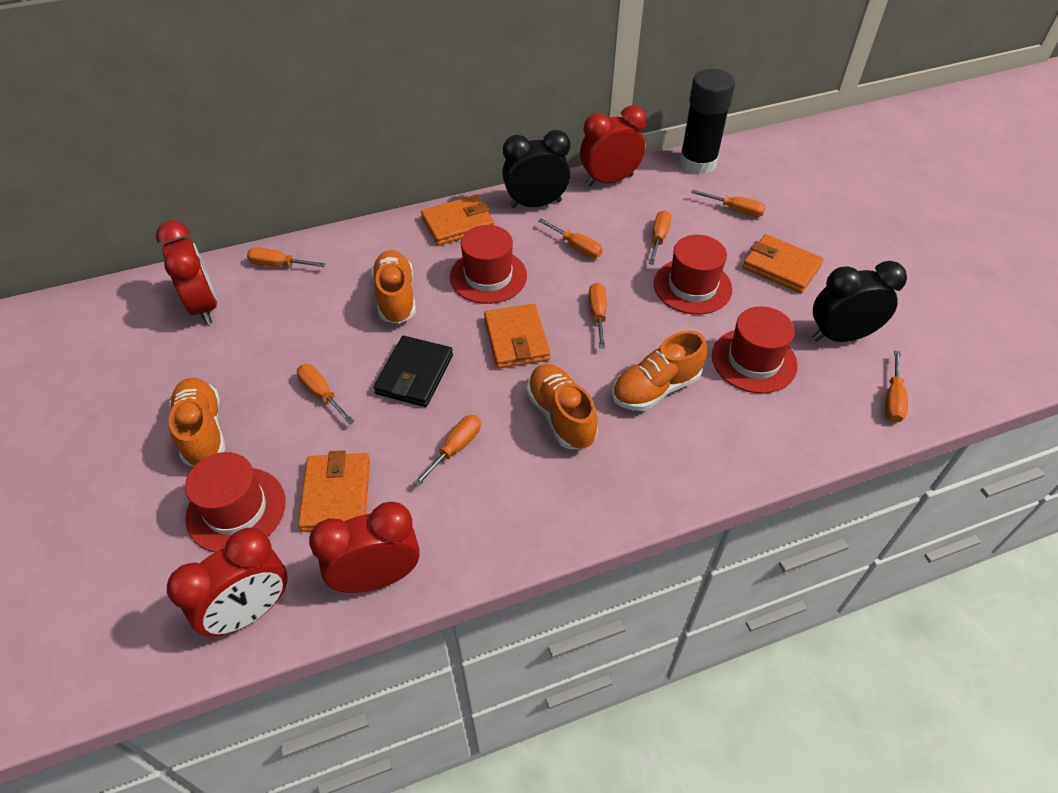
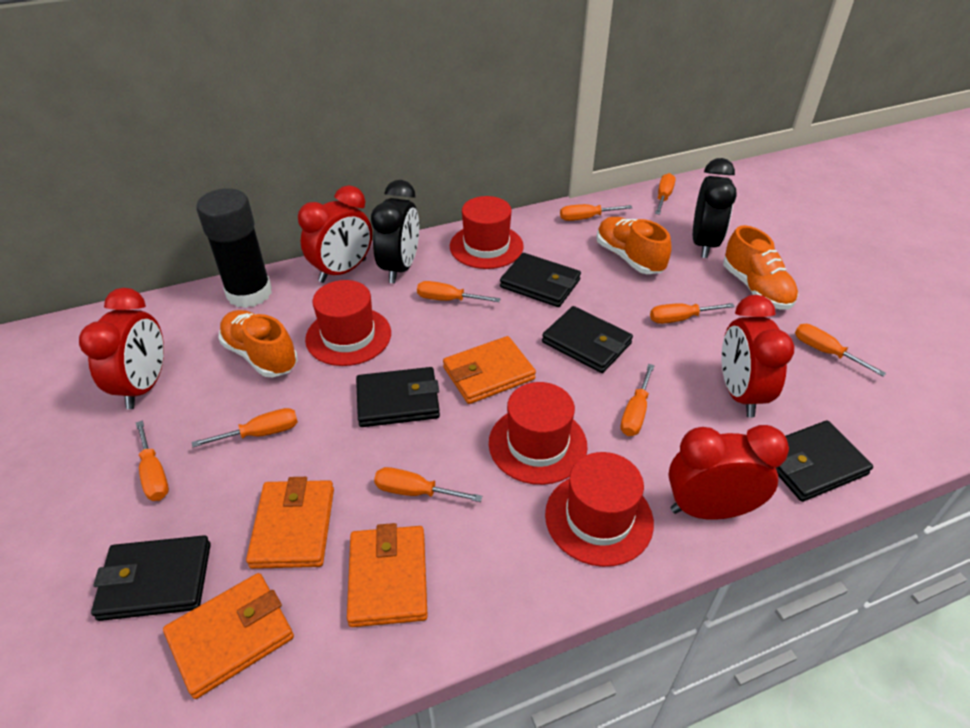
black wallet: 1 -> 5
orange screwdriver: 8 -> 9
orange shoe: 4 -> 3

